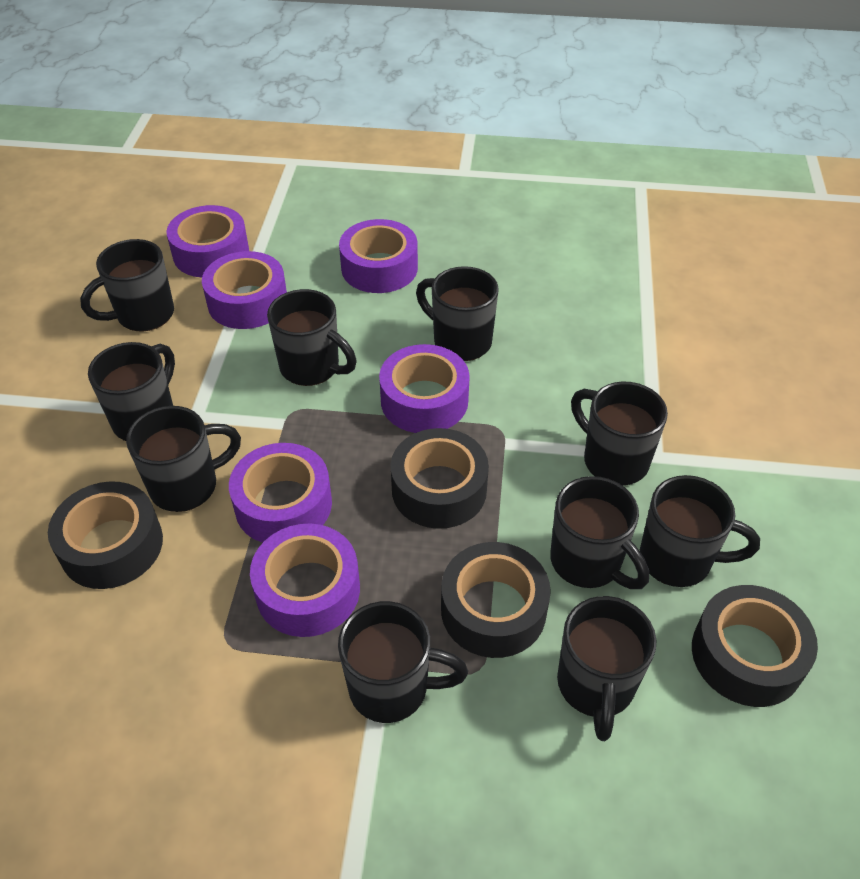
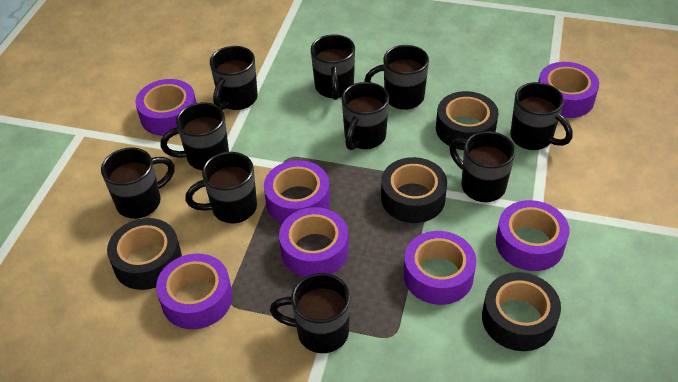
purple tape: 6 -> 7

